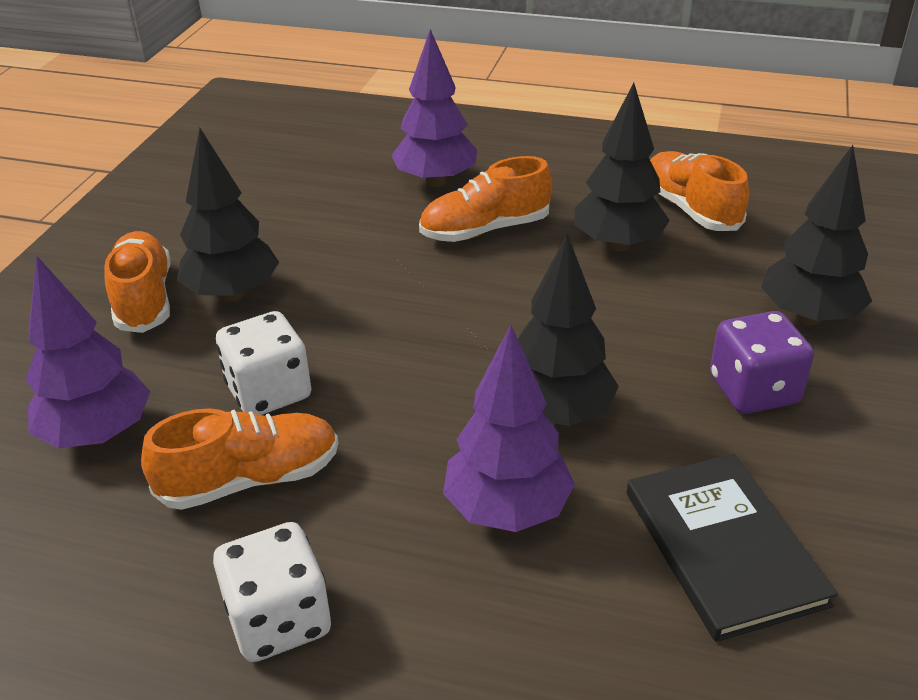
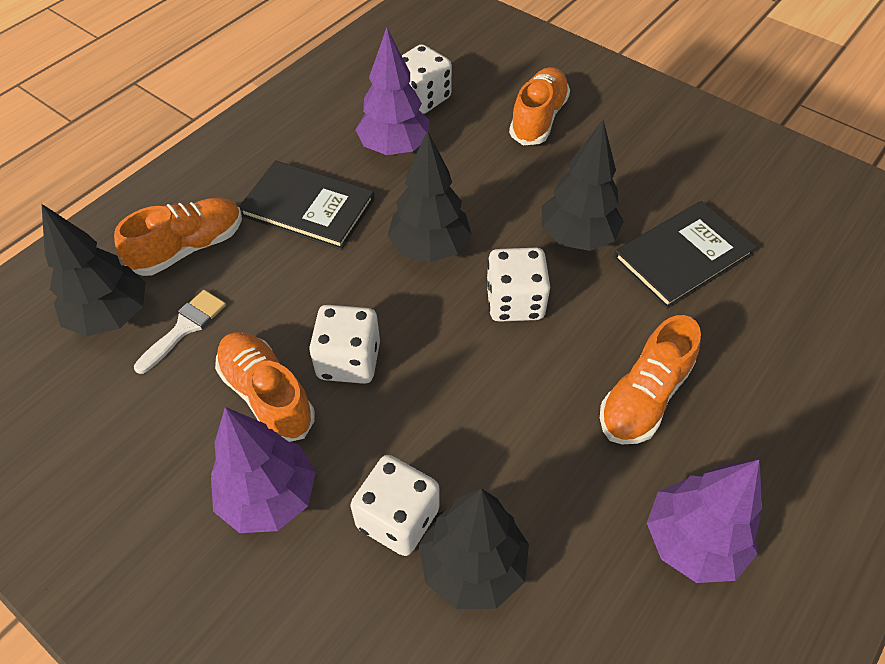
black book: 1 -> 2
purple dice: 1 -> 0
white brush: 0 -> 1
white dice: 2 -> 4

